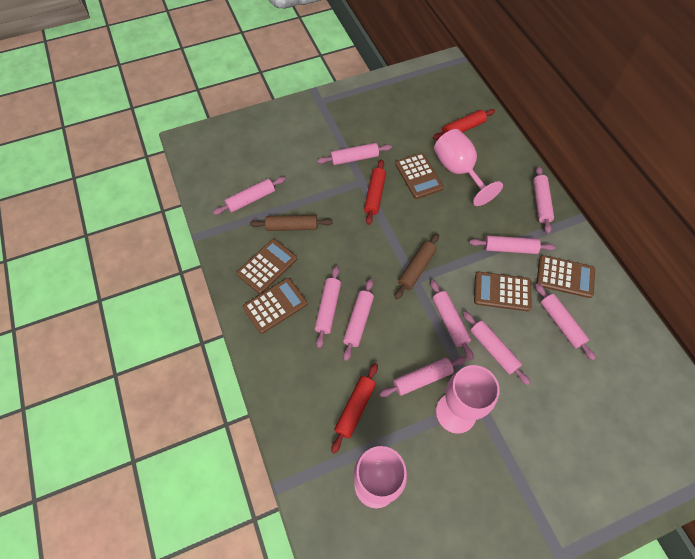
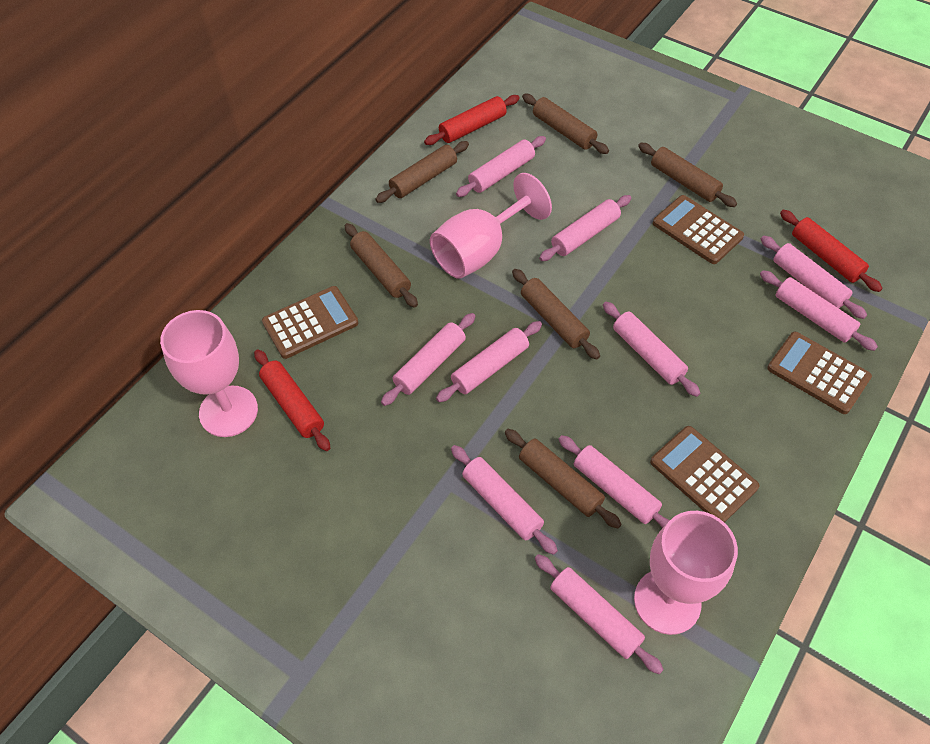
brown calculator: 5 -> 4
brown rolling pin: 2 -> 6

